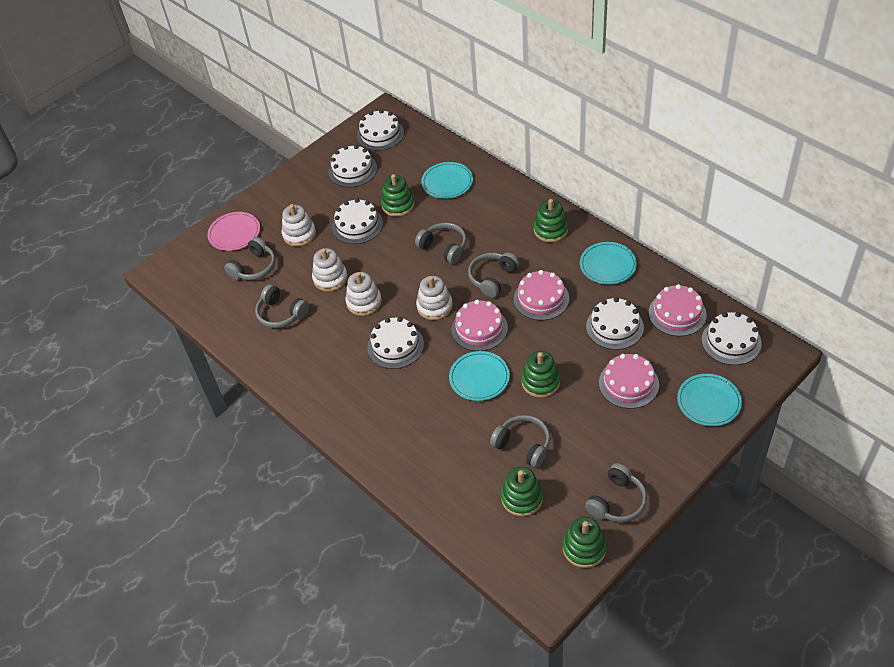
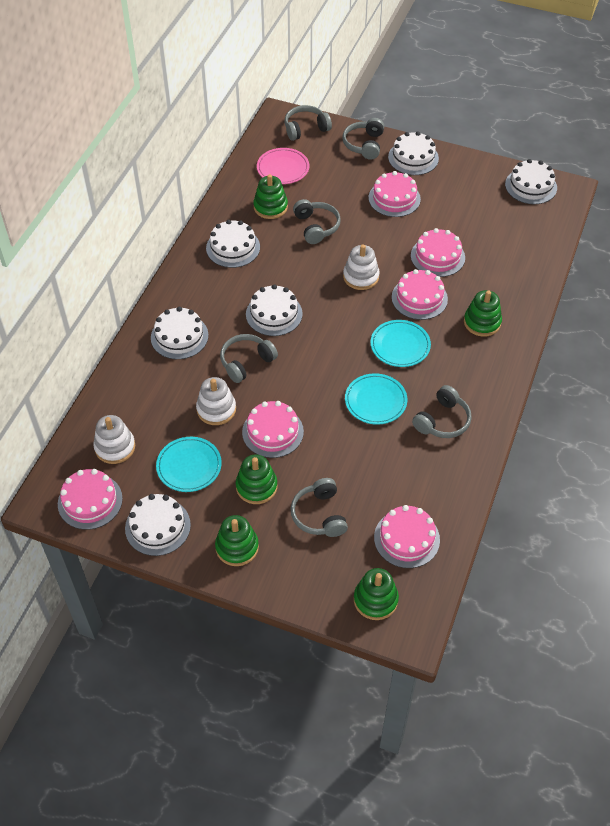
pink cake: 4 -> 6
turquoise plate: 4 -> 3
white stacking toy: 4 -> 3

